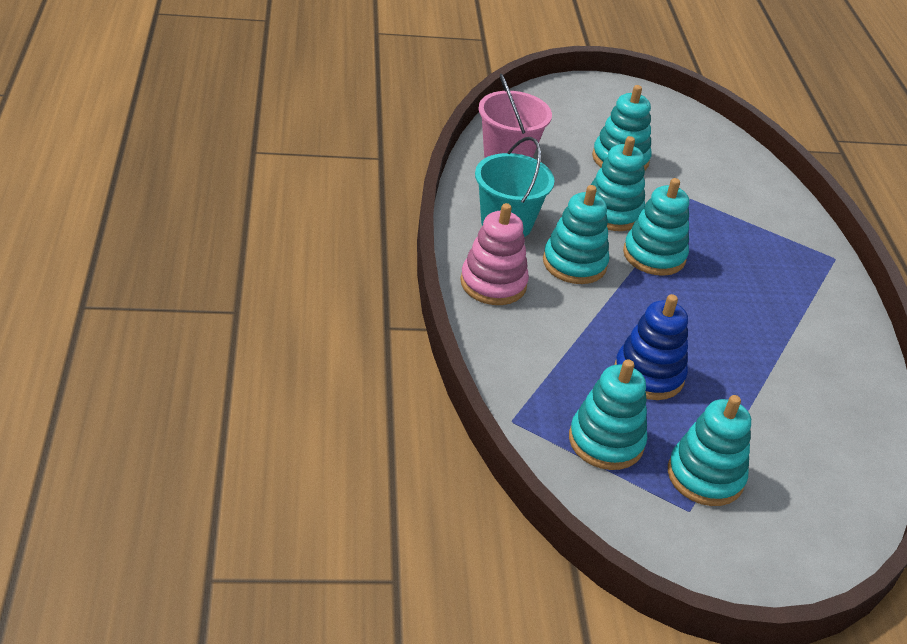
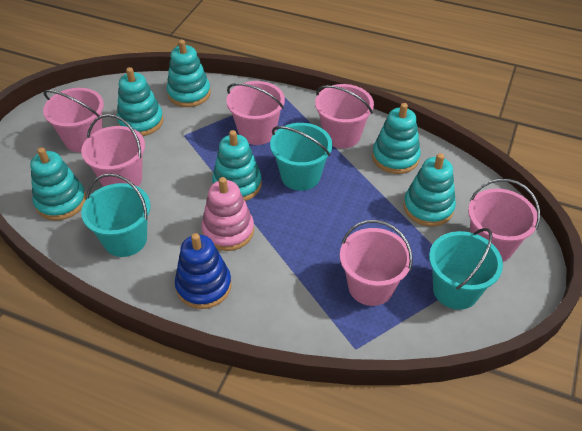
pink bucket: 1 -> 6
turquoise bucket: 1 -> 3

